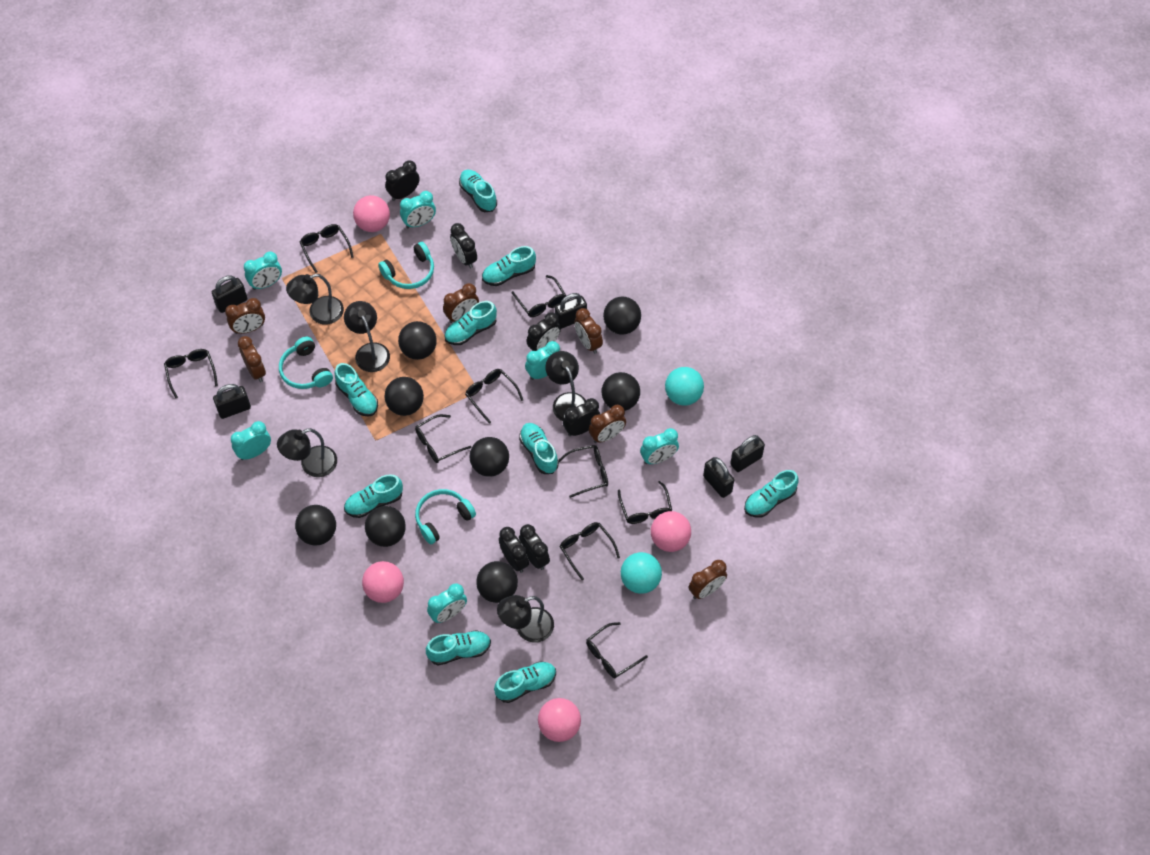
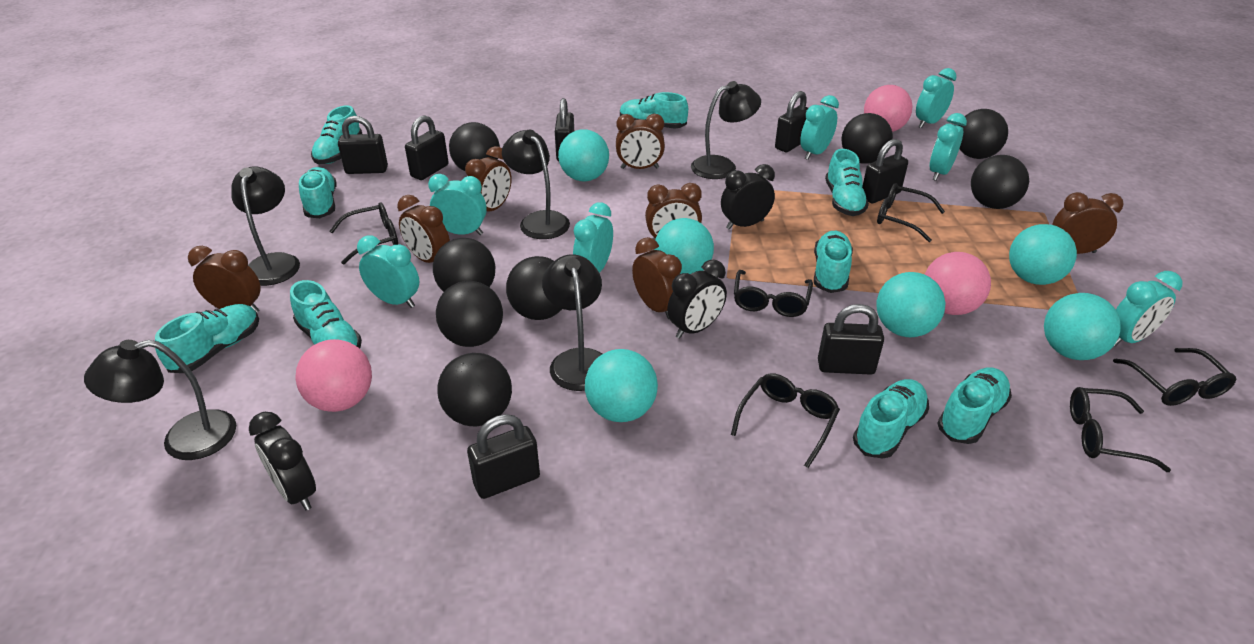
black clock: 6 -> 3
black glasses: 9 -> 6
black padlock: 5 -> 7
brown clock: 6 -> 7
pink ball: 4 -> 3
turquoise ball: 2 -> 6
turquoise clock: 6 -> 7
turquoise headphones: 3 -> 0

